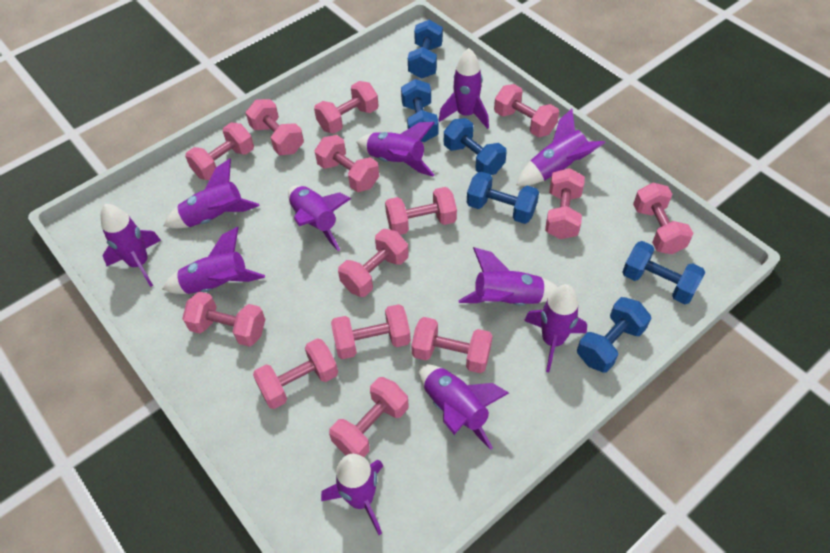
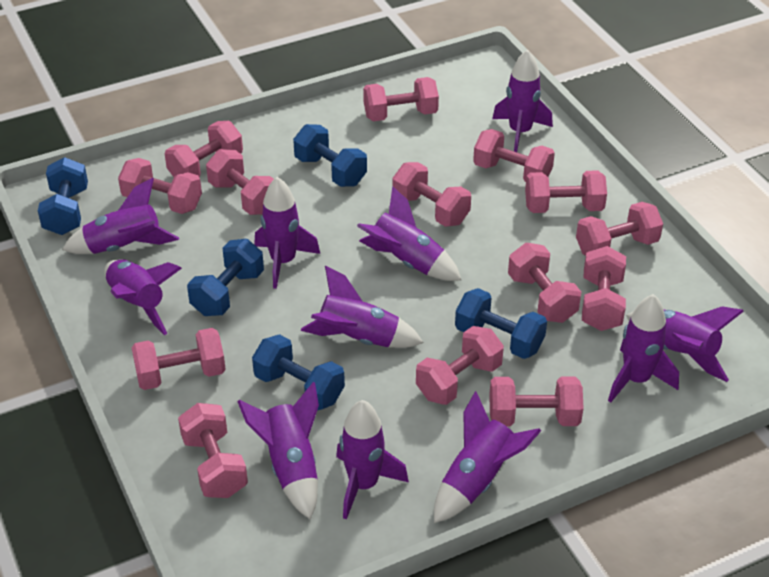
blue dumbbell: 6 -> 5

